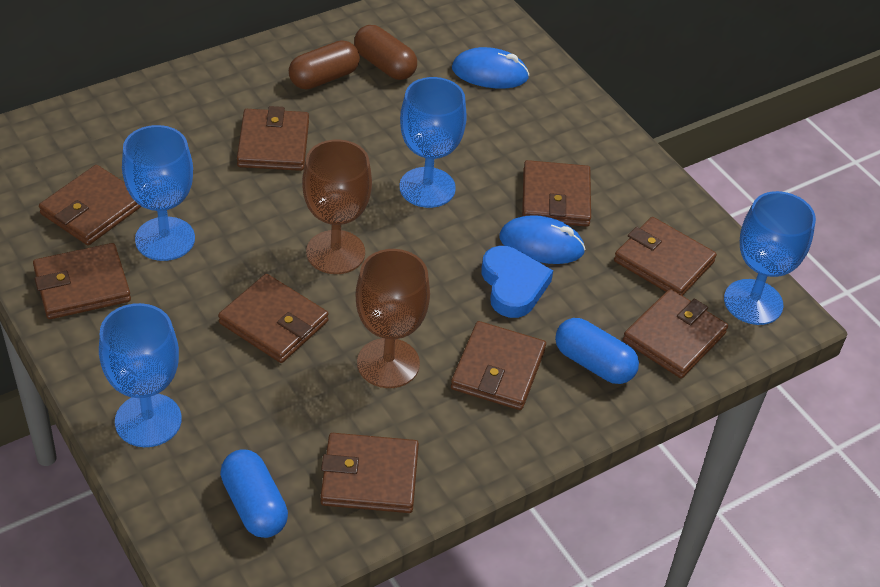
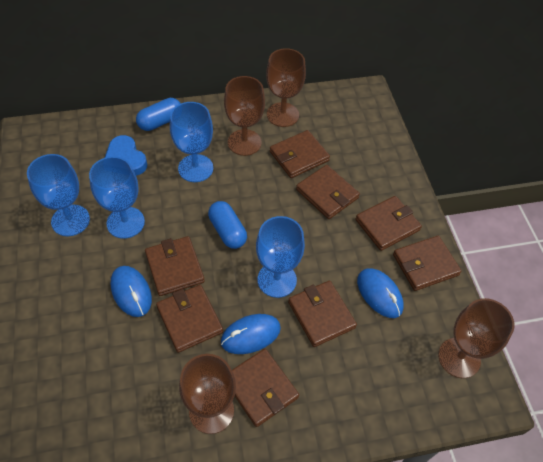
blue mouse: 2 -> 3
brown capsule: 2 -> 0
brown goblet: 2 -> 4
brown wallet: 9 -> 8

